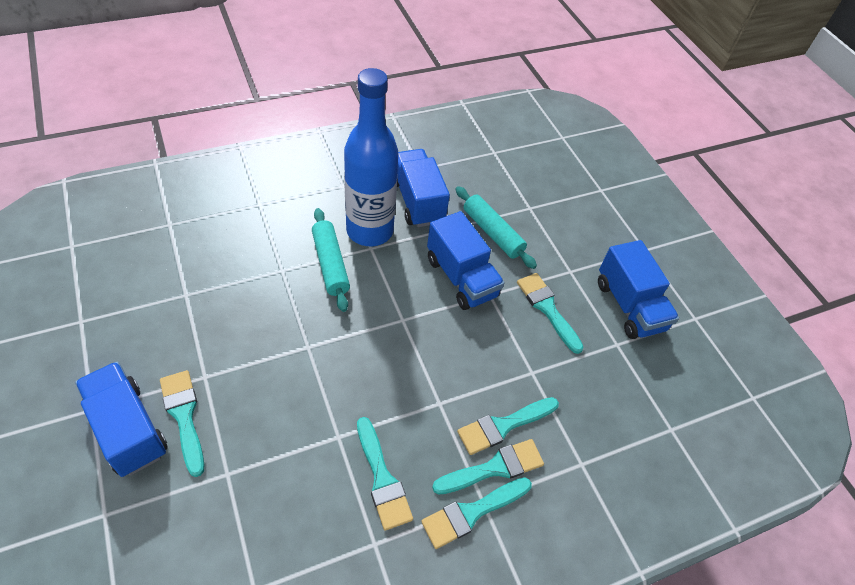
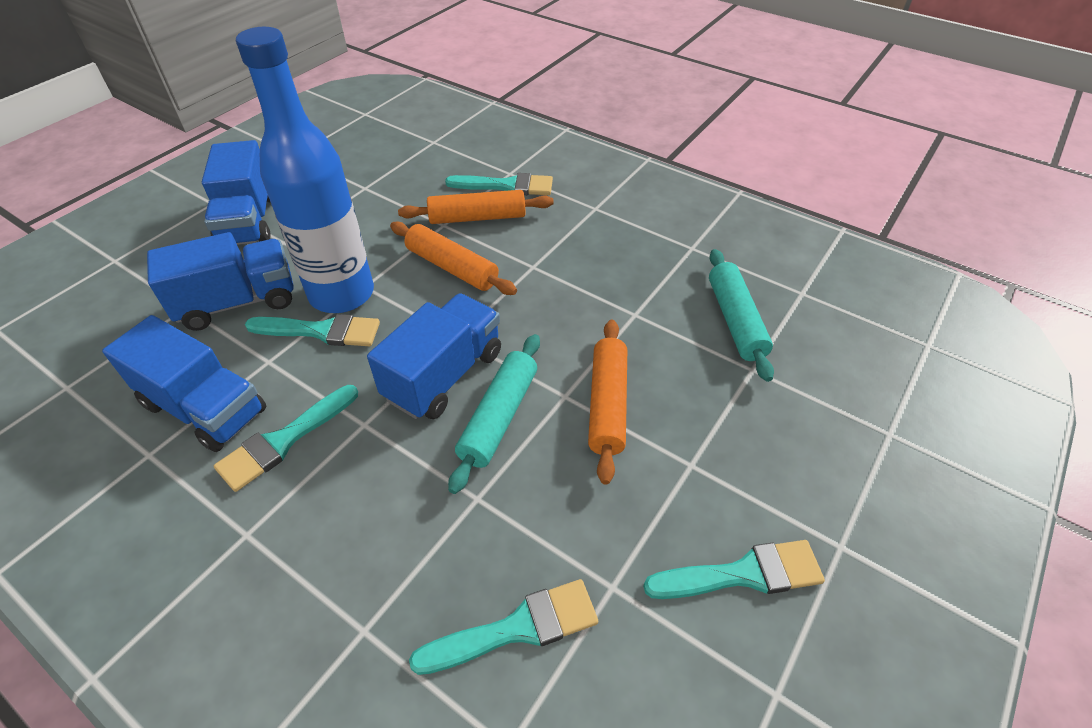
orange rolling pin: 0 -> 3
turquoise brush: 6 -> 5

